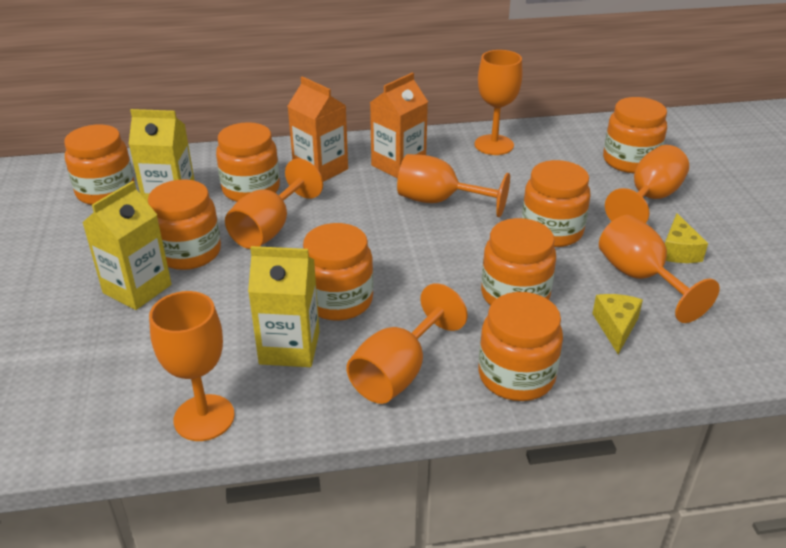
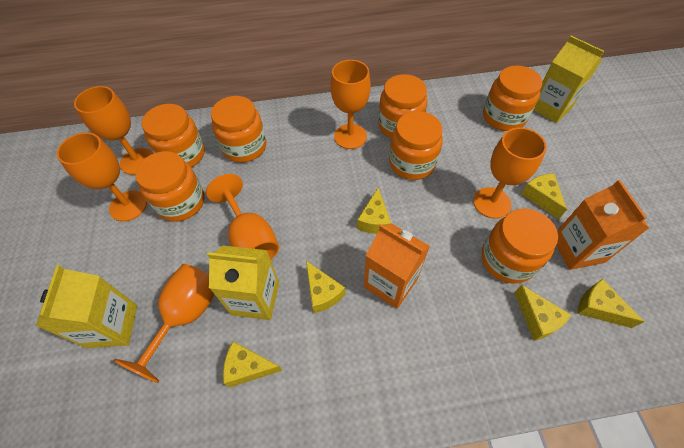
orange goblet: 7 -> 6
orange jar: 8 -> 7
yellow cheese: 2 -> 6

